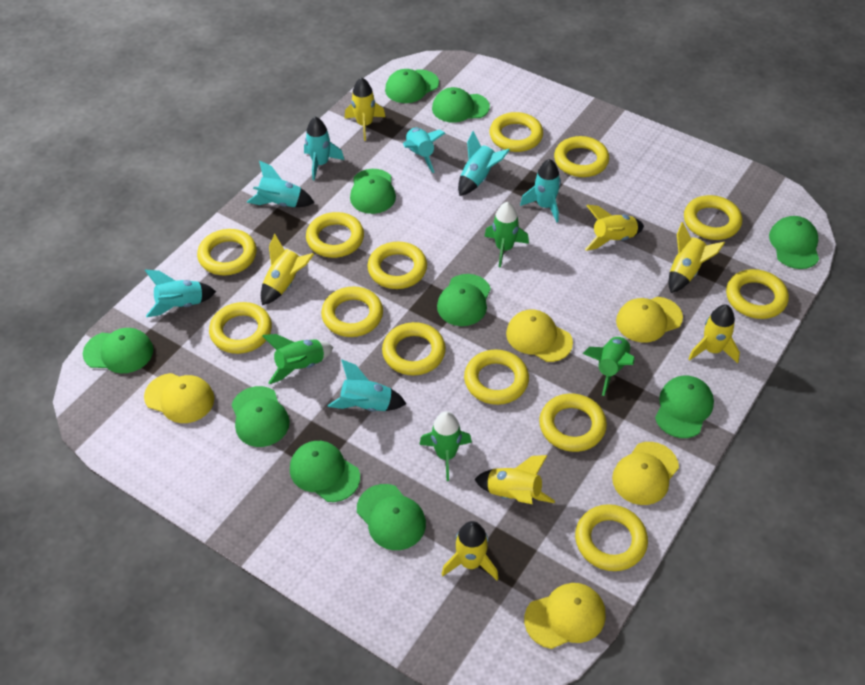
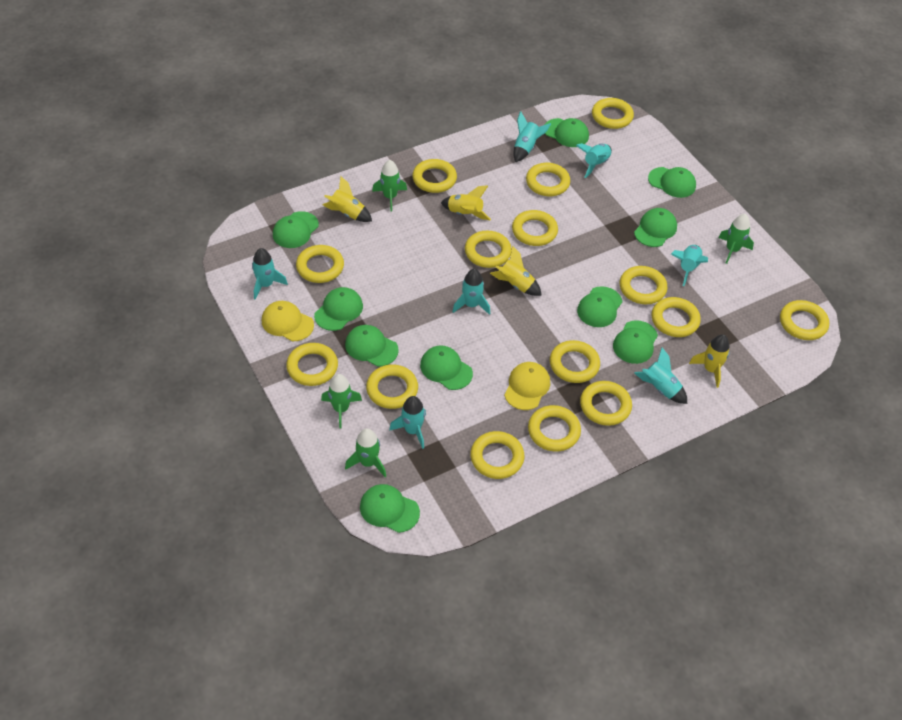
yellow cap: 5 -> 2
yellow ring: 13 -> 15
yellow rocket: 7 -> 4

